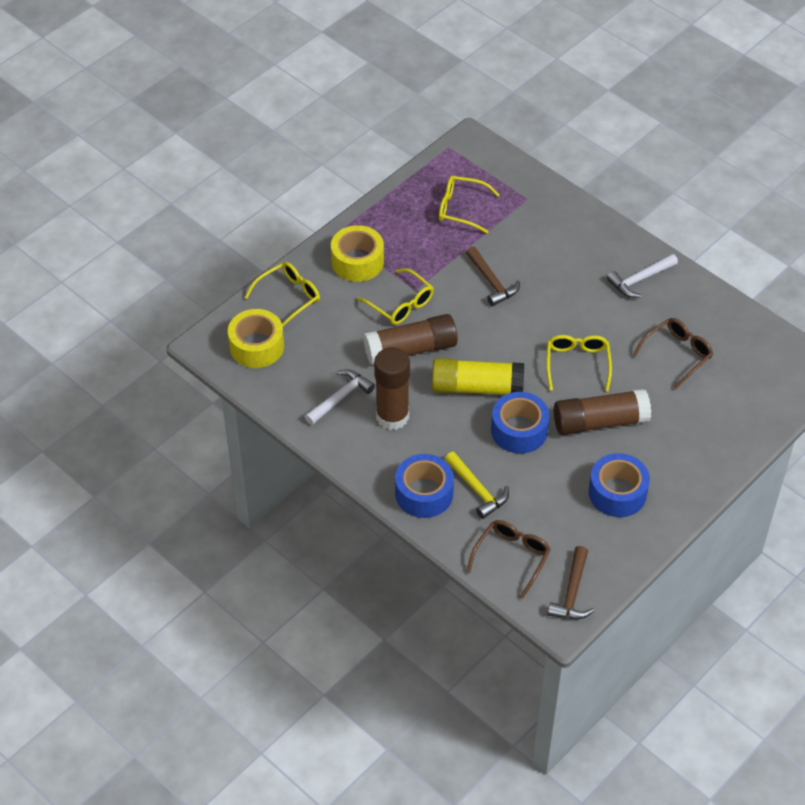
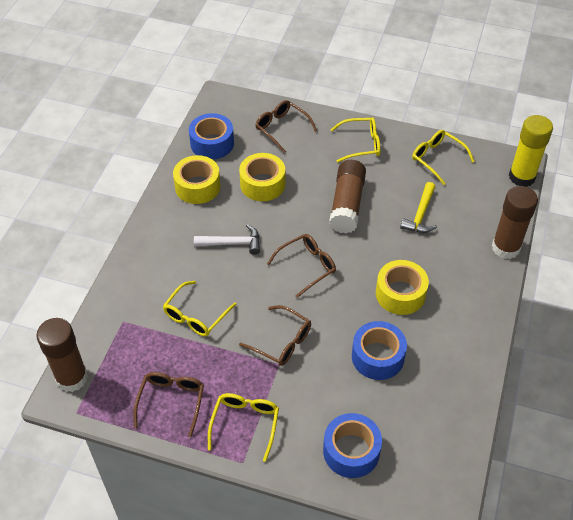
brown glasses: 2 -> 4
brown hammer: 2 -> 0
white hammer: 2 -> 1
yellow tape: 2 -> 3

